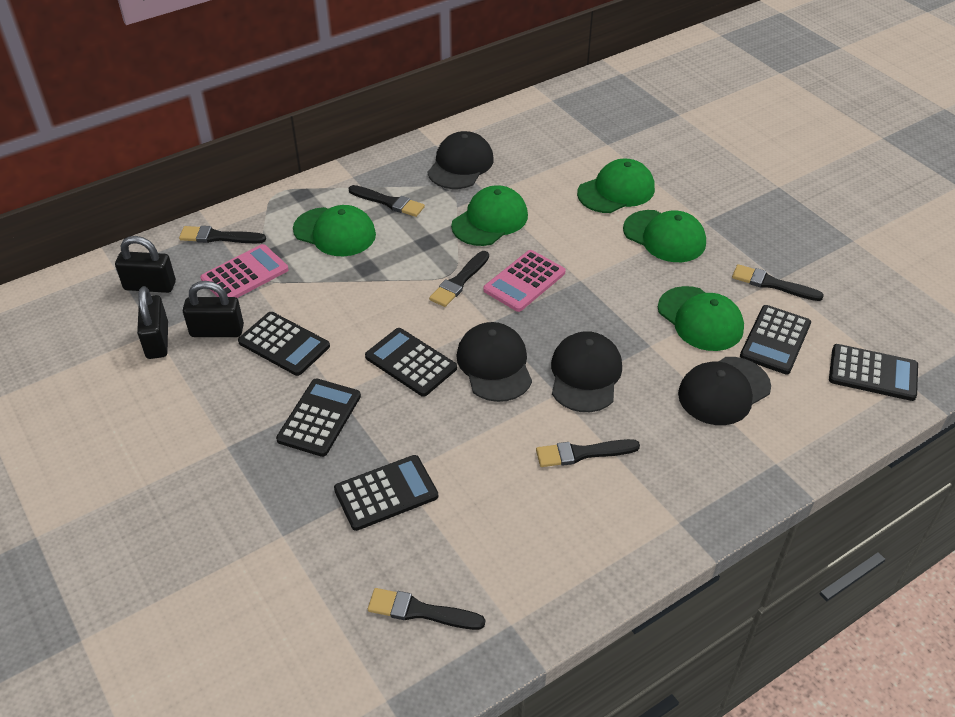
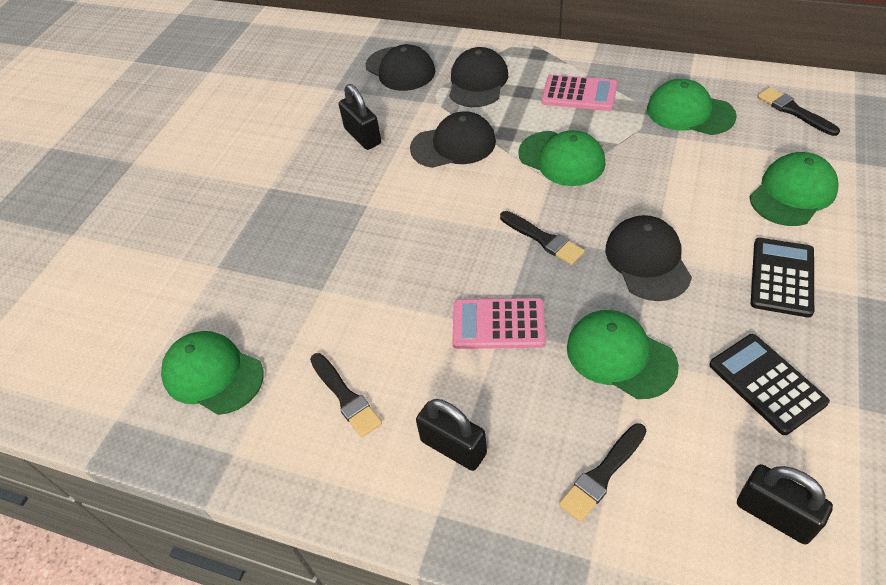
black brush: 6 -> 4
black calculator: 6 -> 2

